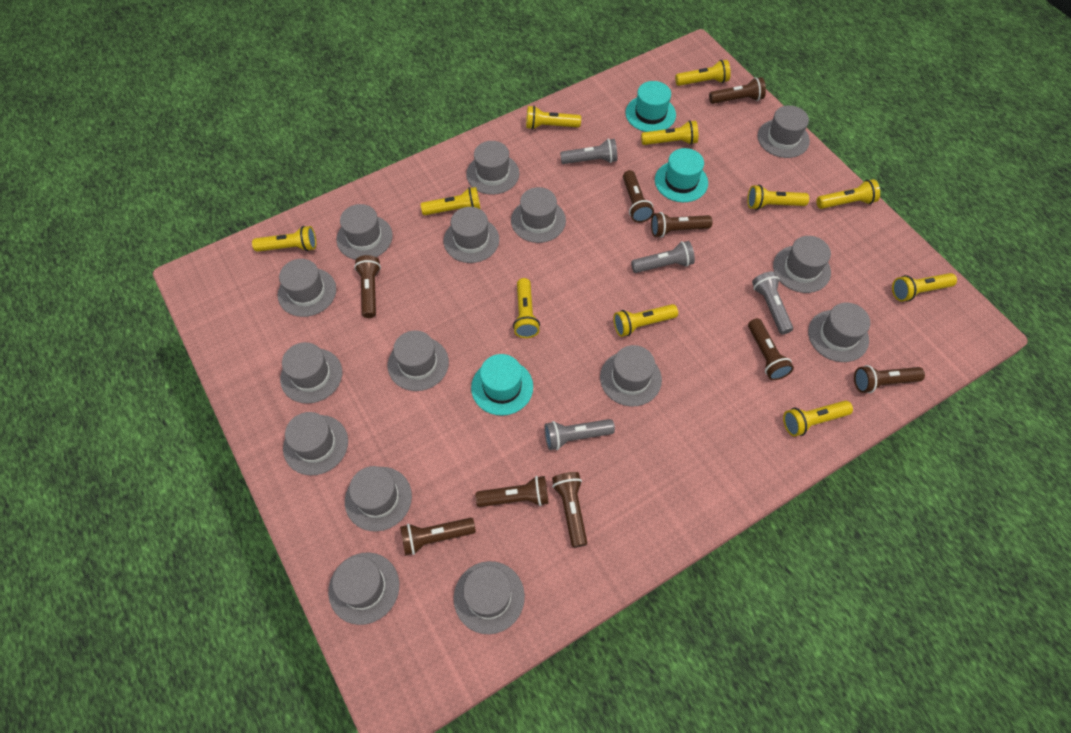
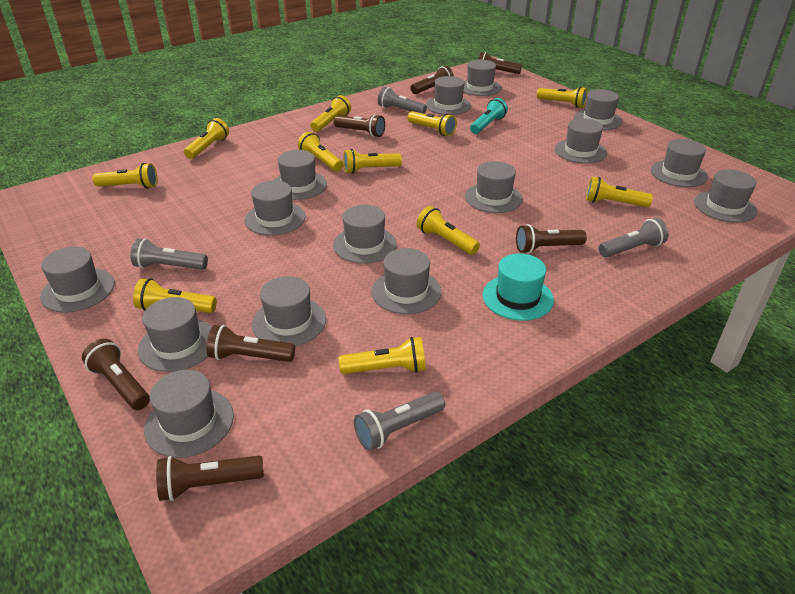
brown flashlight: 9 -> 7
turquoise flashlight: 0 -> 1
turquoise hat: 3 -> 1

